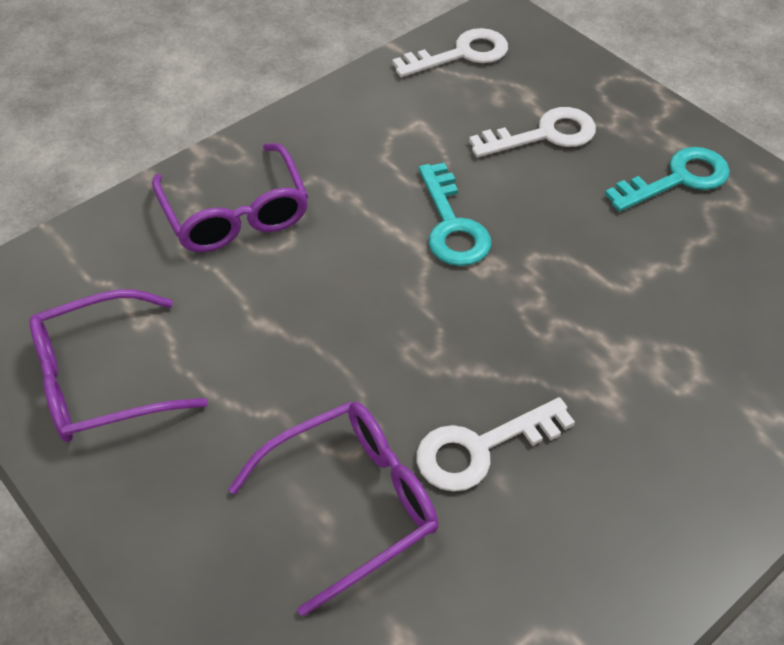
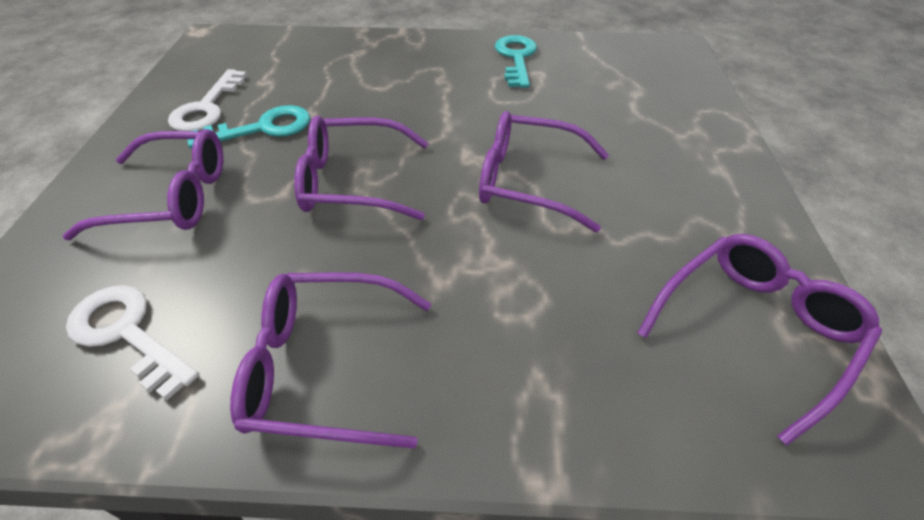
purple glasses: 3 -> 5
white key: 3 -> 2

